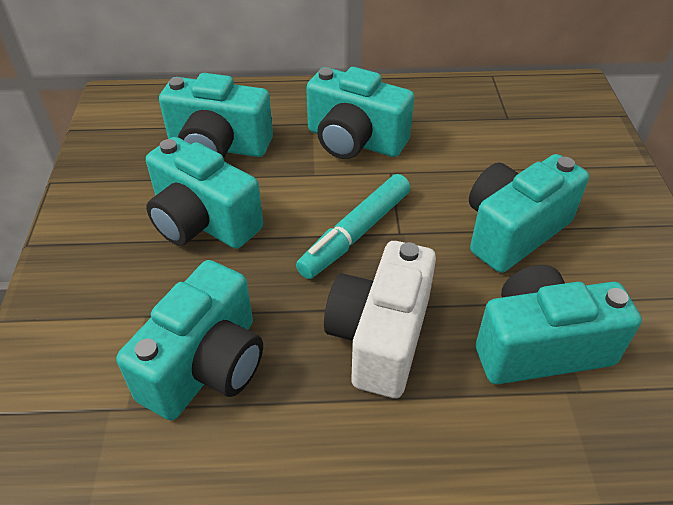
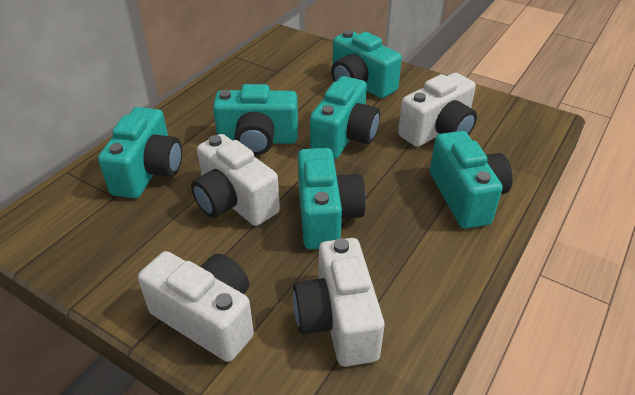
turquoise marker: 1 -> 0
white camera: 1 -> 4

